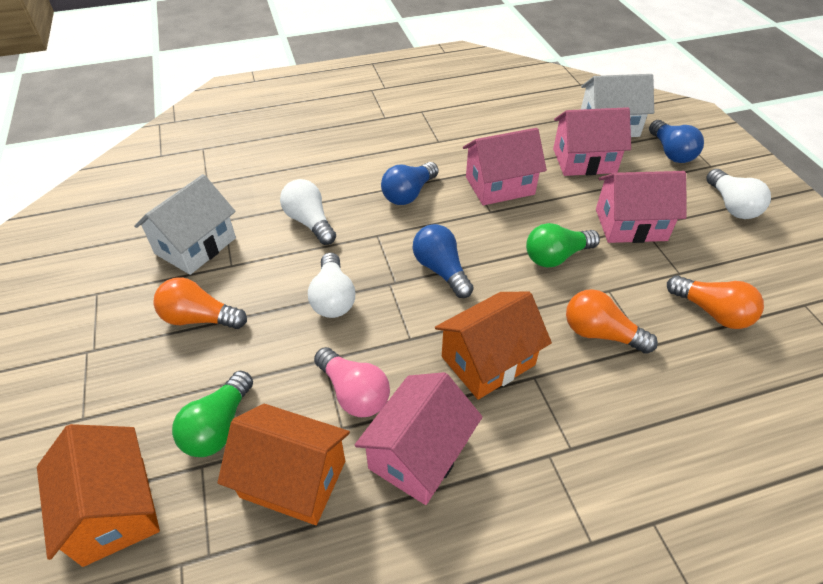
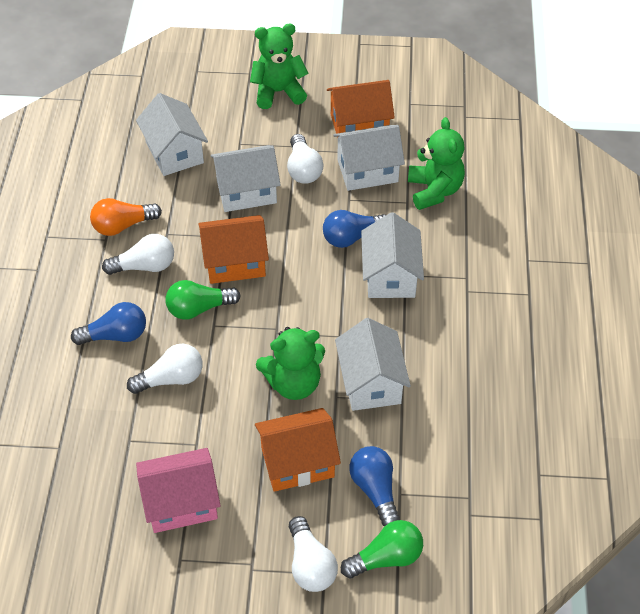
green teddy bear: 0 -> 3
orange light bulb: 3 -> 1
pink house: 4 -> 1
pink light bulb: 1 -> 0
white house: 2 -> 5
white light bulb: 3 -> 4

